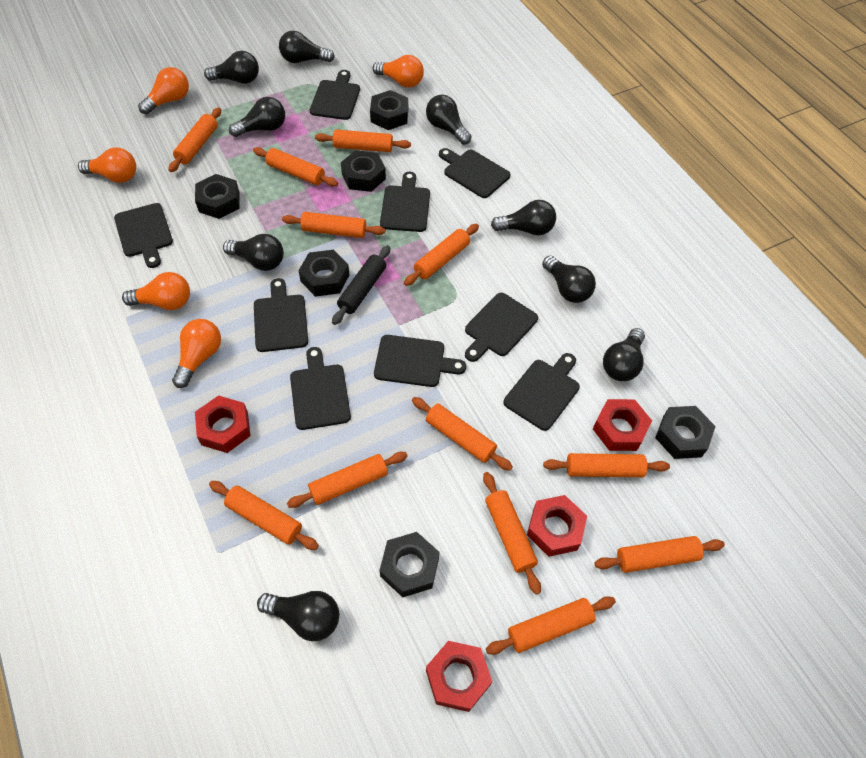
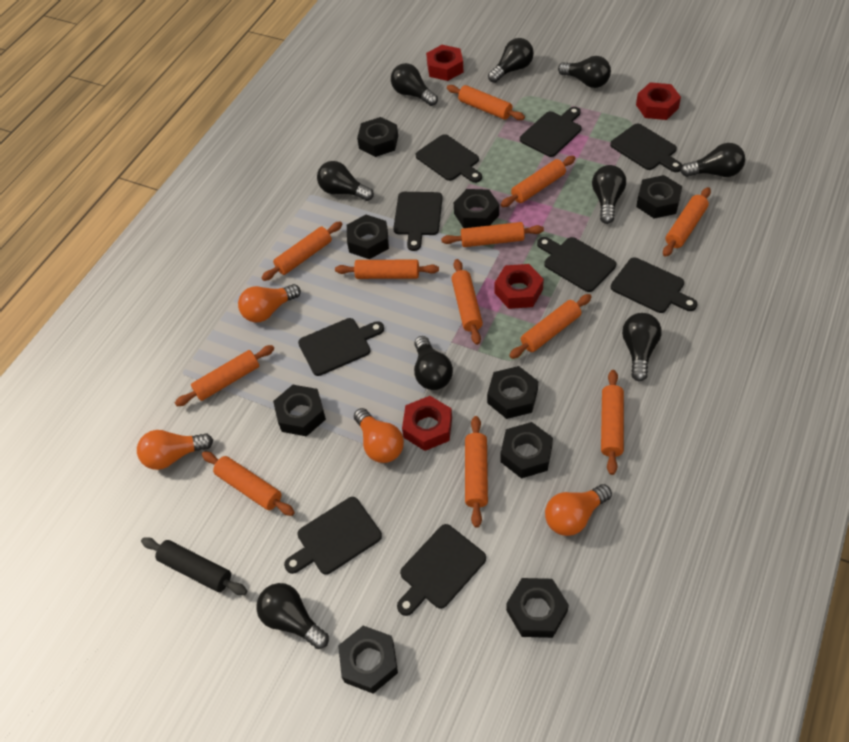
black nut: 6 -> 9
orange light bulb: 5 -> 4

